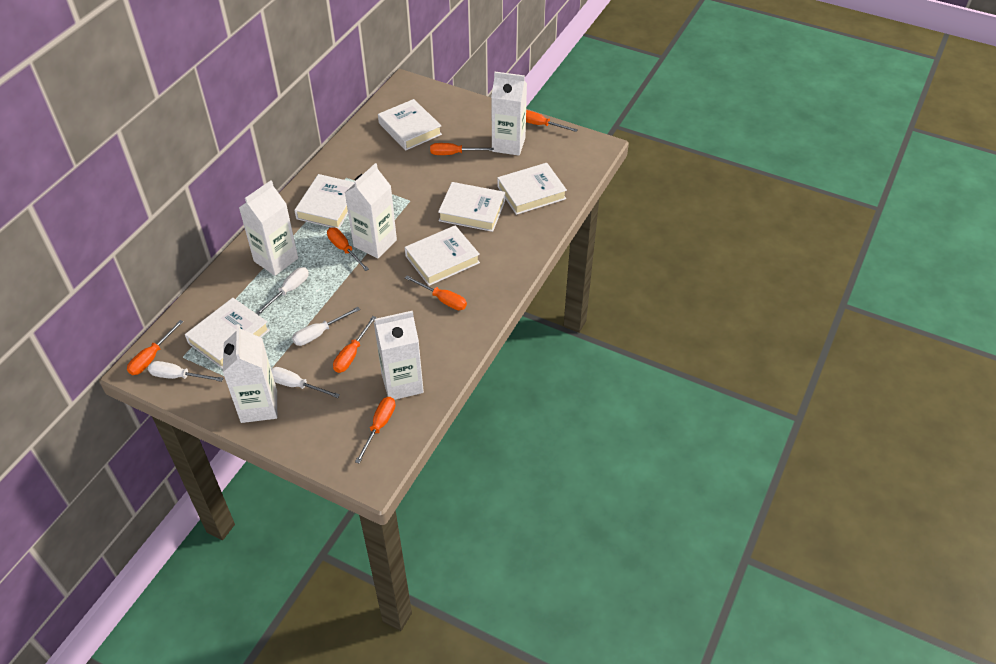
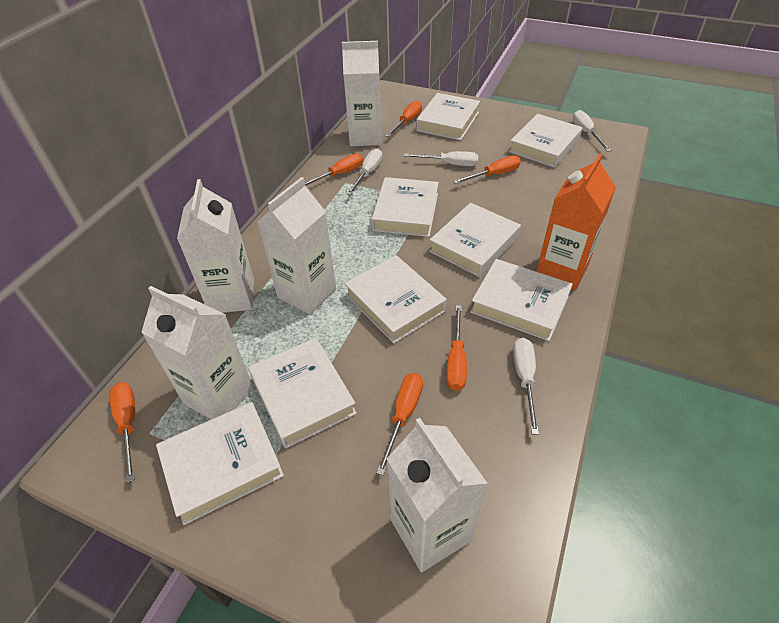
orange carton: 0 -> 1
orange screwdriver: 7 -> 6
white book: 6 -> 8

